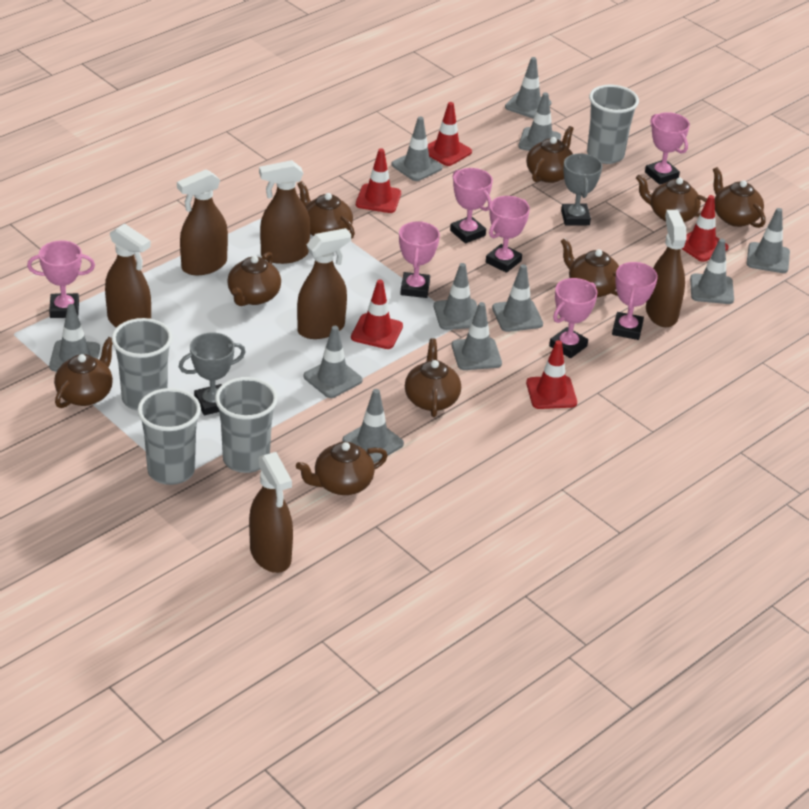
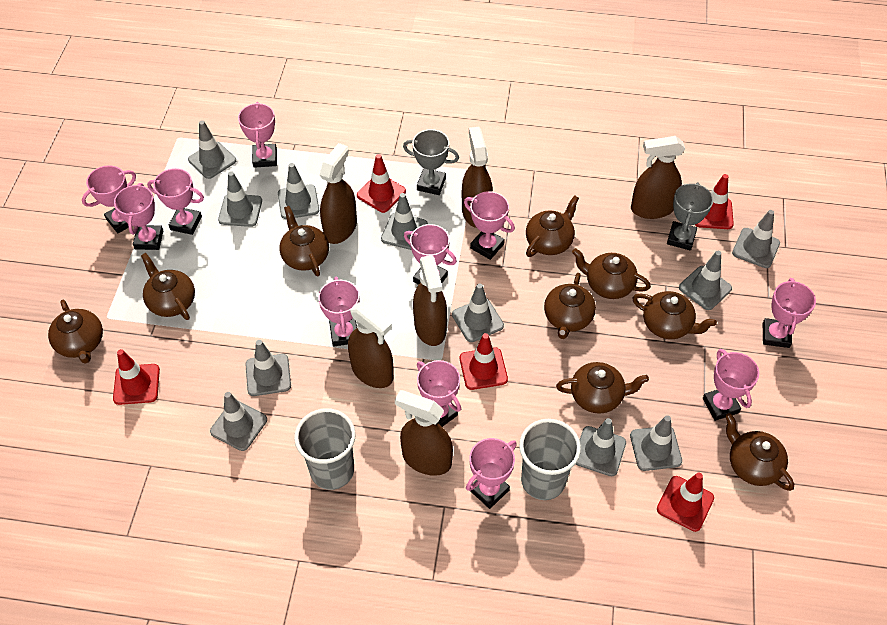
grey cup: 4 -> 2
pink trophy: 7 -> 11

